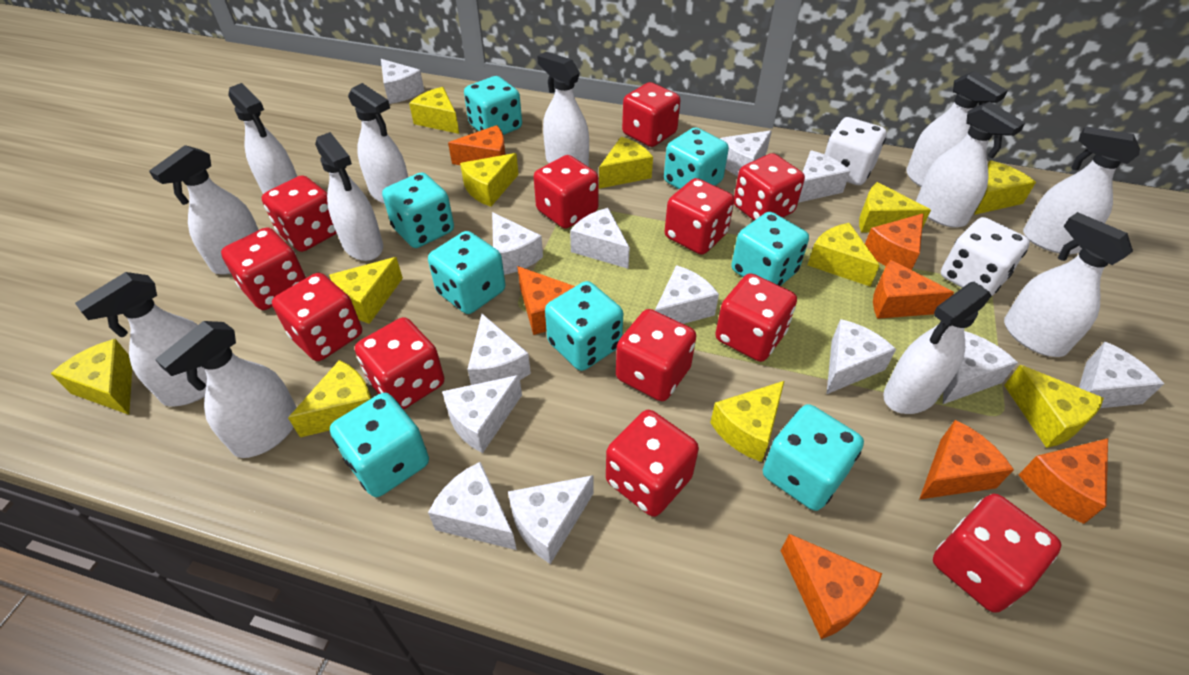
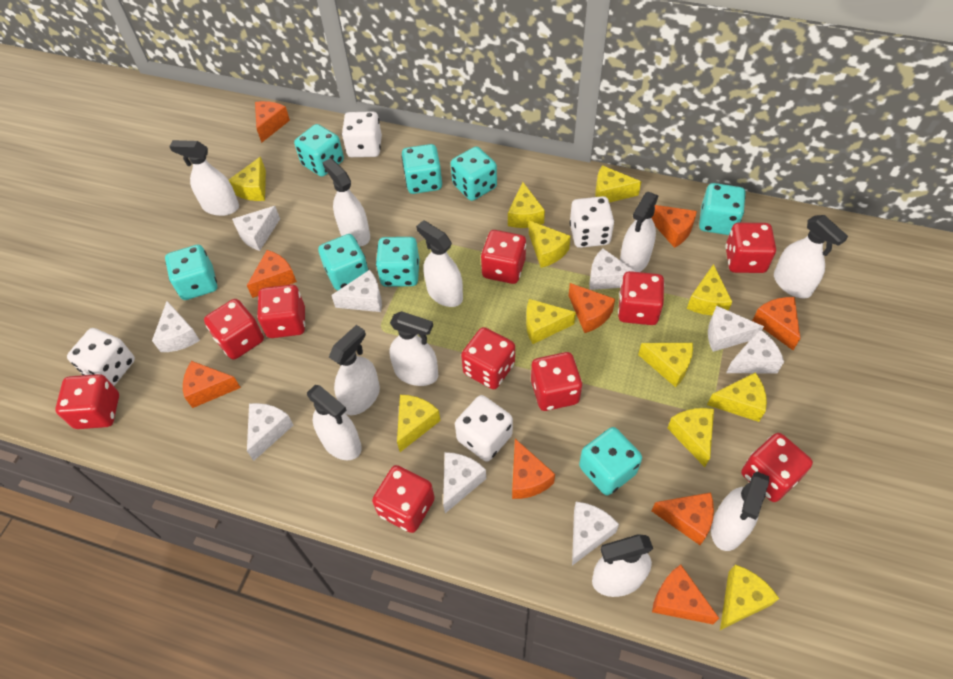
orange cheese: 7 -> 9
red dice: 12 -> 10
white cheese: 13 -> 9
white dice: 2 -> 4
white spray bottle: 12 -> 10

